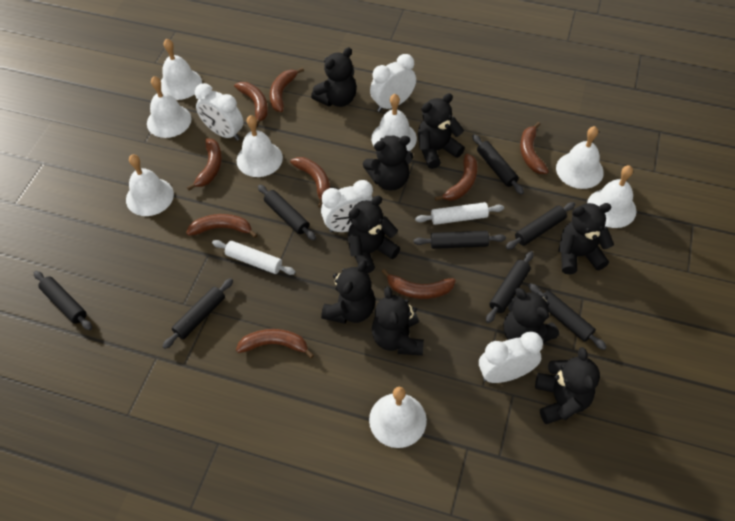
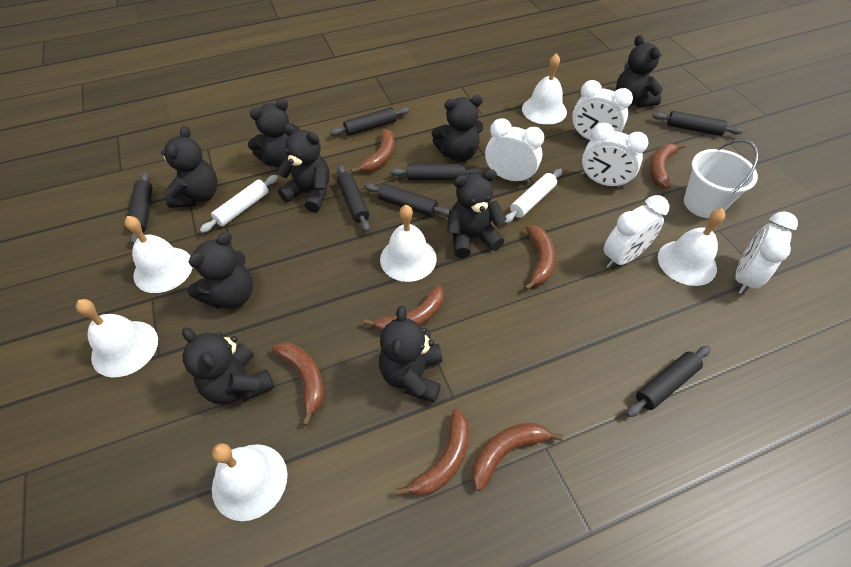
black rolling pin: 8 -> 7
brown banana: 9 -> 7
white bell: 8 -> 6
white bucket: 0 -> 1
white clock: 4 -> 5

